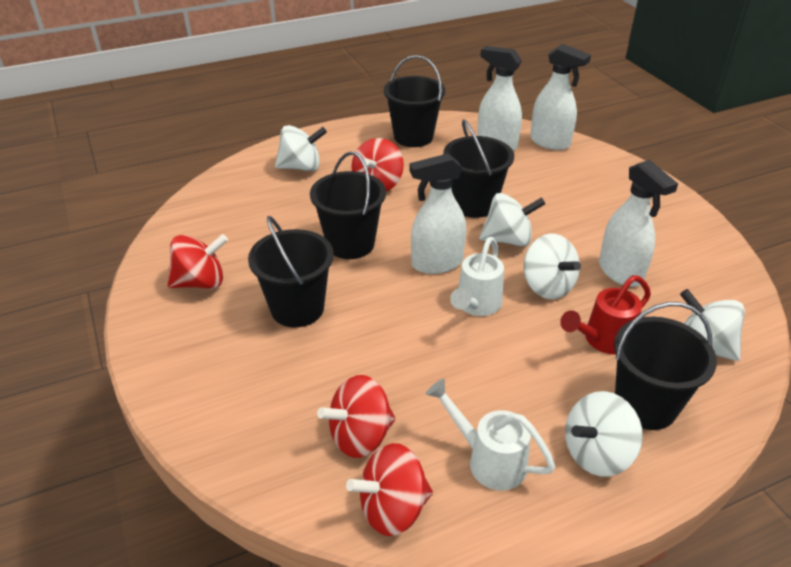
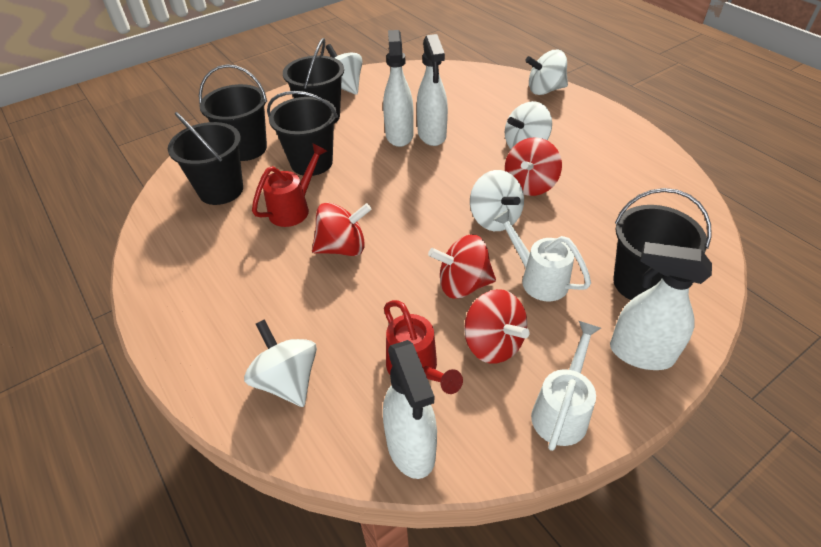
red watering can: 1 -> 2

